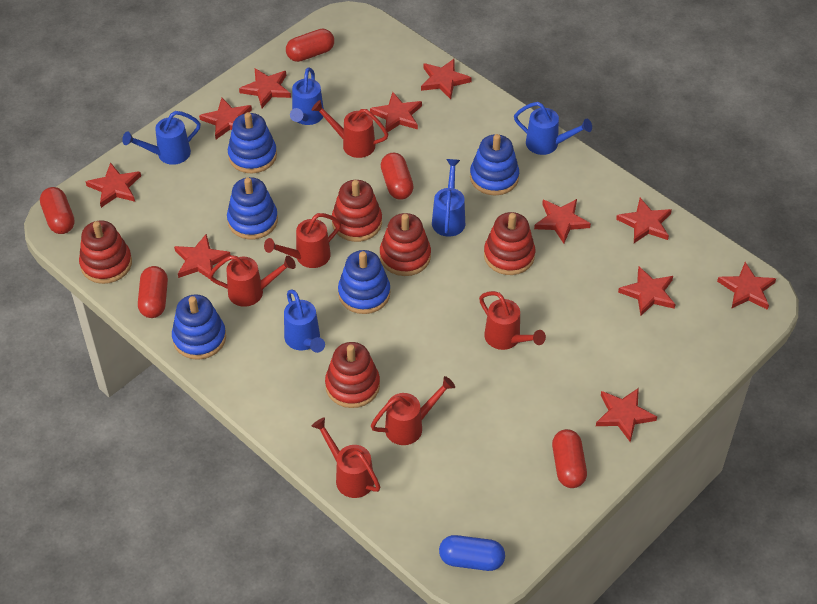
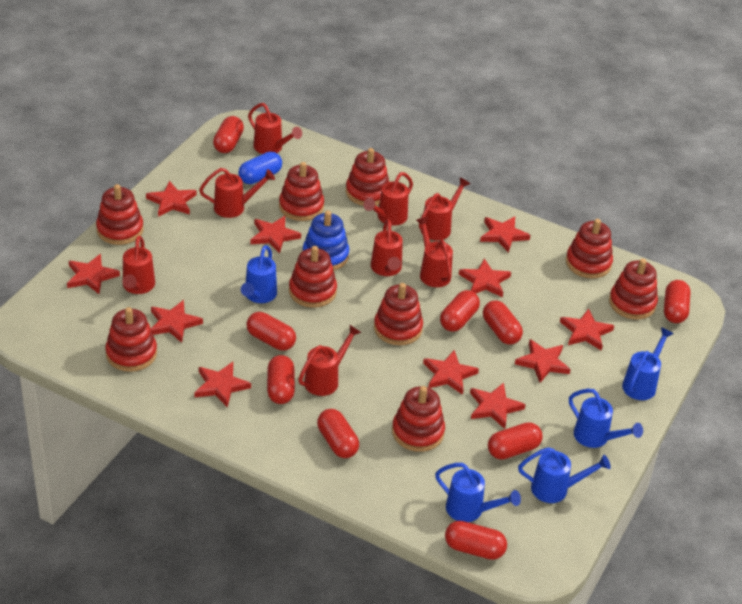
blue stacking toy: 5 -> 1
red capsule: 5 -> 9
red stacking toy: 5 -> 9
red watering can: 6 -> 8

